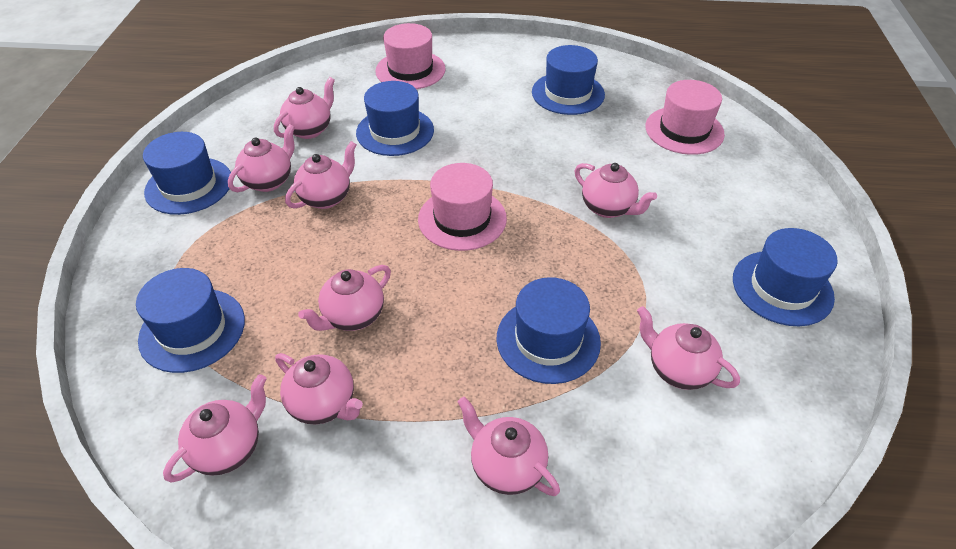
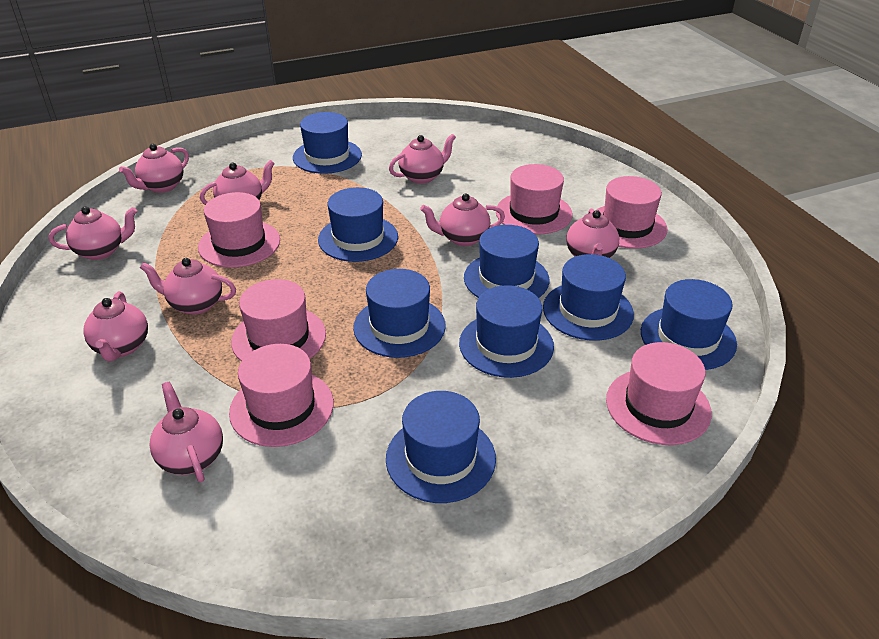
blue hat: 6 -> 8
pink hat: 3 -> 6

